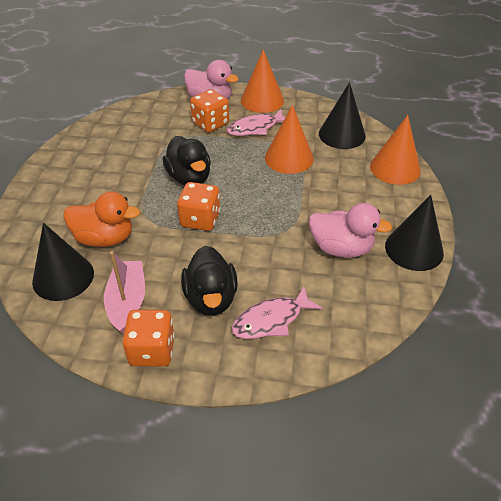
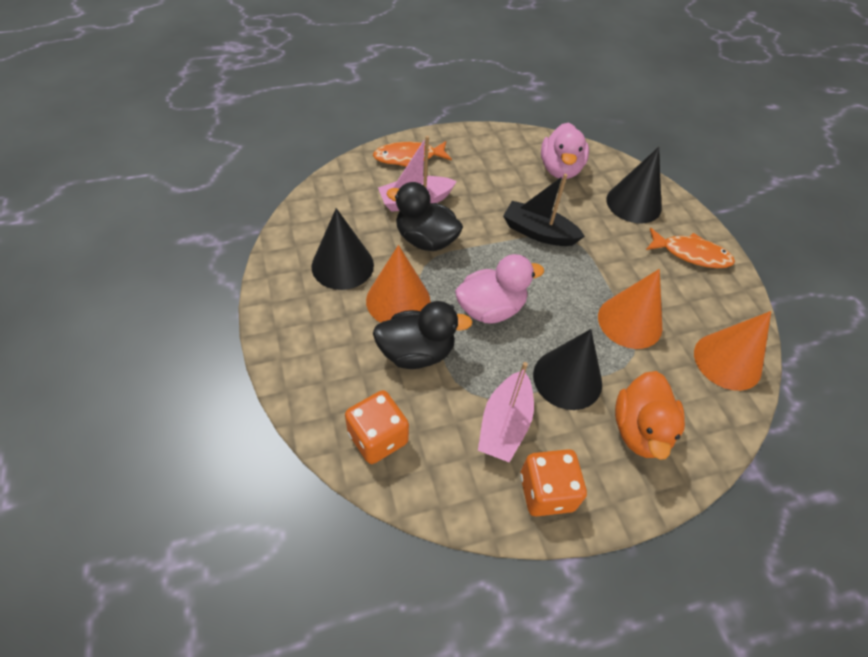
black boat: 0 -> 1
orange dice: 3 -> 2
orange fish: 0 -> 2
pink boat: 1 -> 2
pink fish: 2 -> 0

